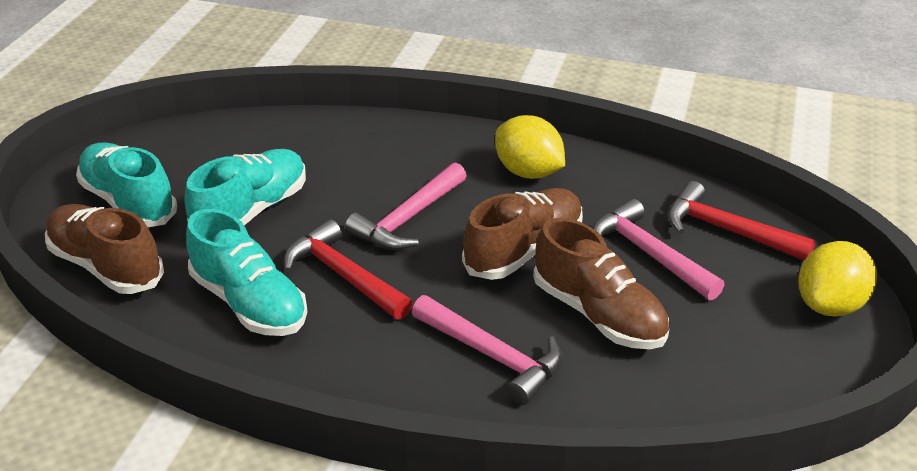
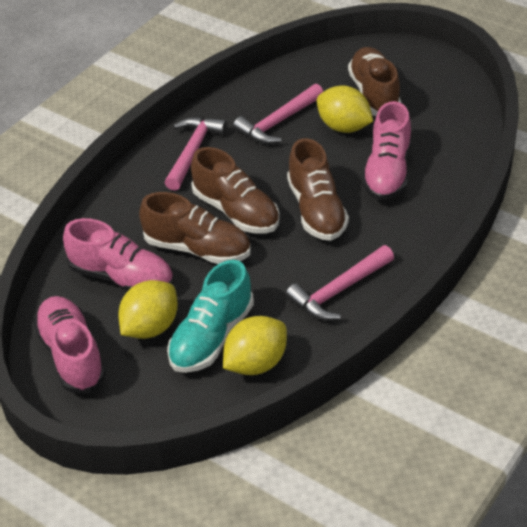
brown shoe: 3 -> 4
pink shoe: 0 -> 3
red hammer: 2 -> 0
turquoise shoe: 3 -> 1
yellow lemon: 2 -> 3

